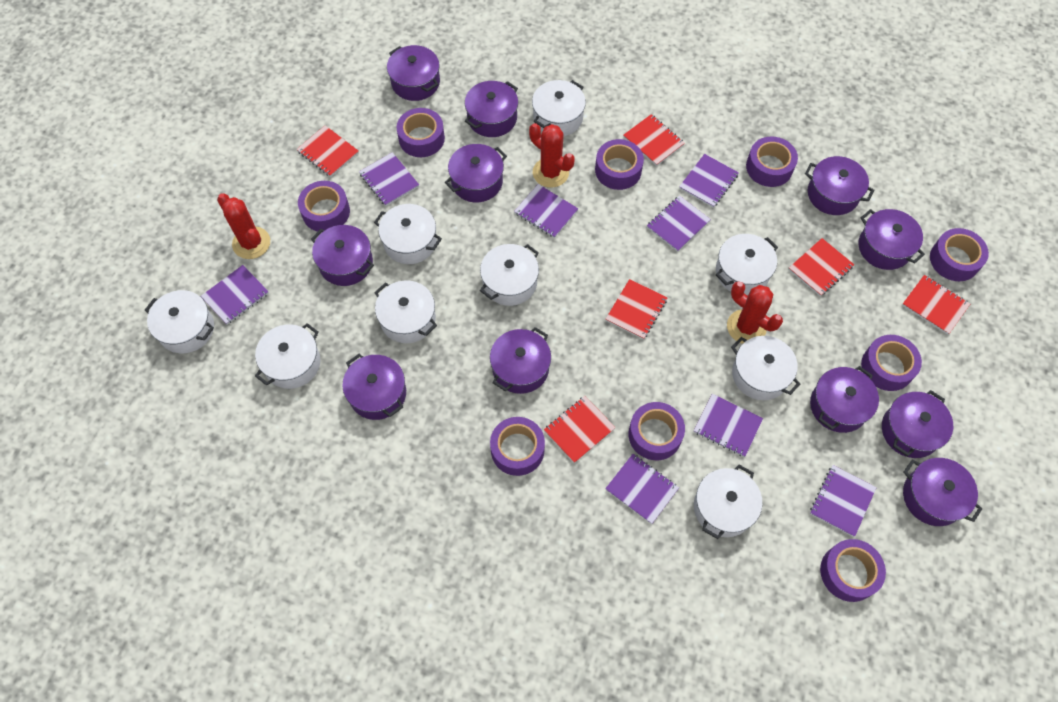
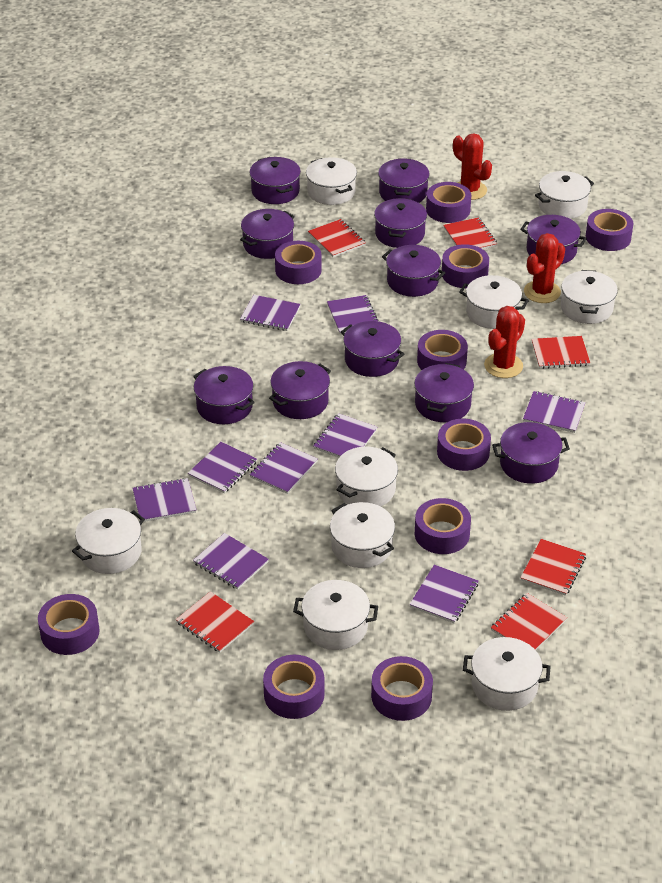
purple notebook: 8 -> 9
purple tape: 9 -> 10

